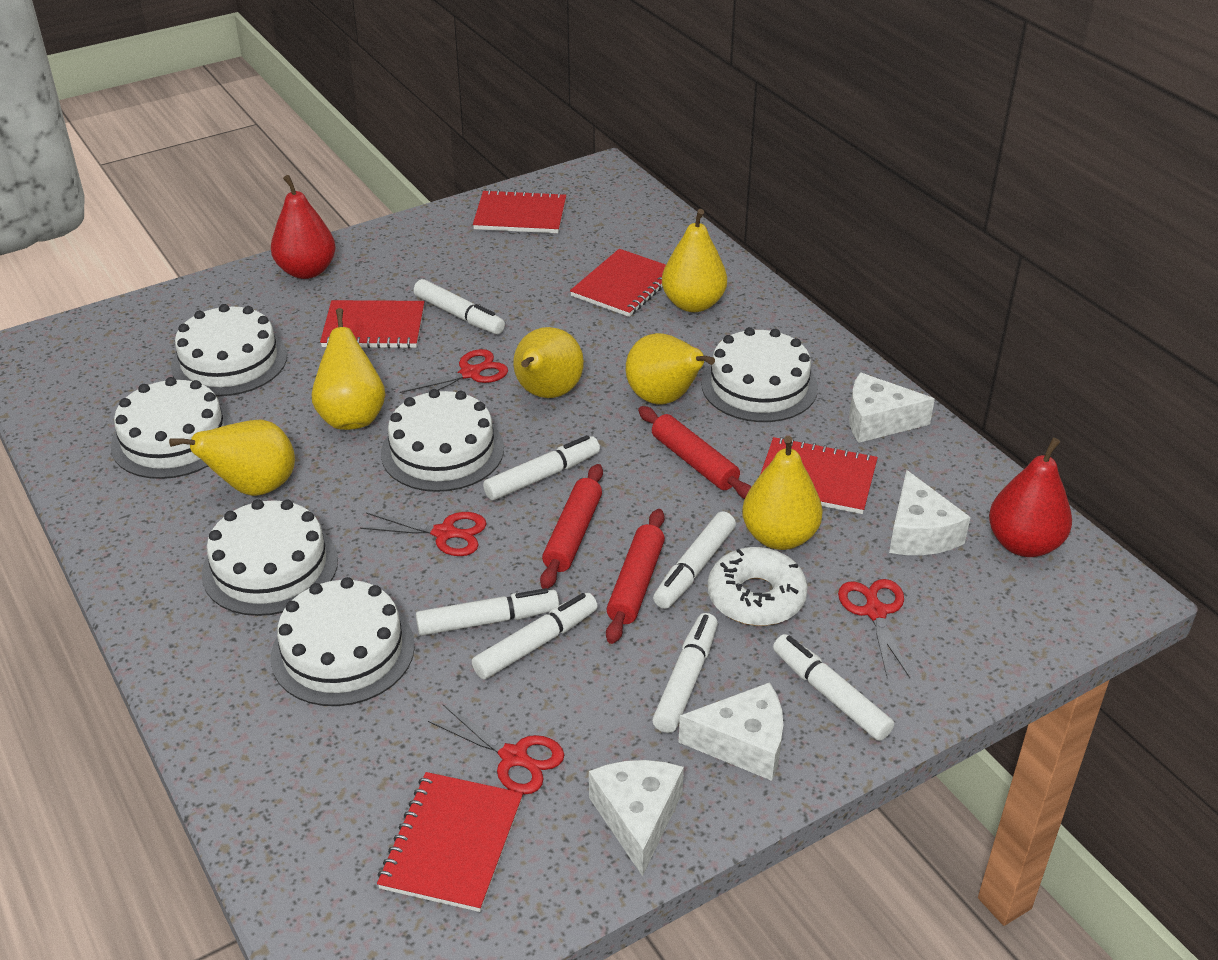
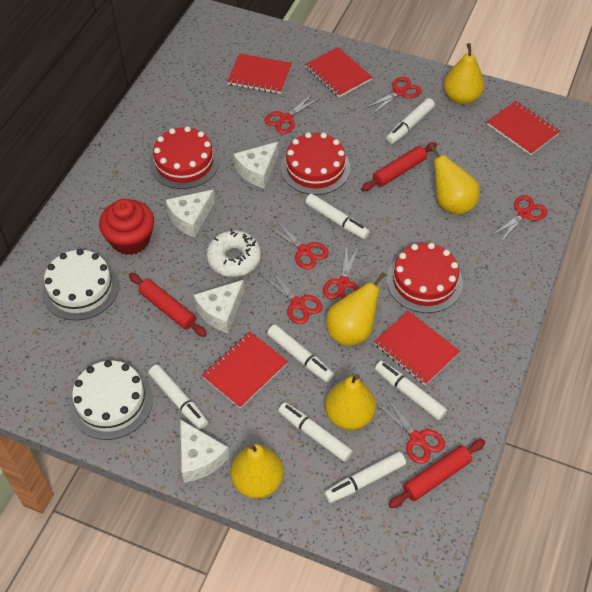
red cake: 0 -> 3
red cupcake: 0 -> 1
red pear: 2 -> 0
red scissors: 4 -> 7
white cake: 6 -> 2
yellow pear: 6 -> 5

